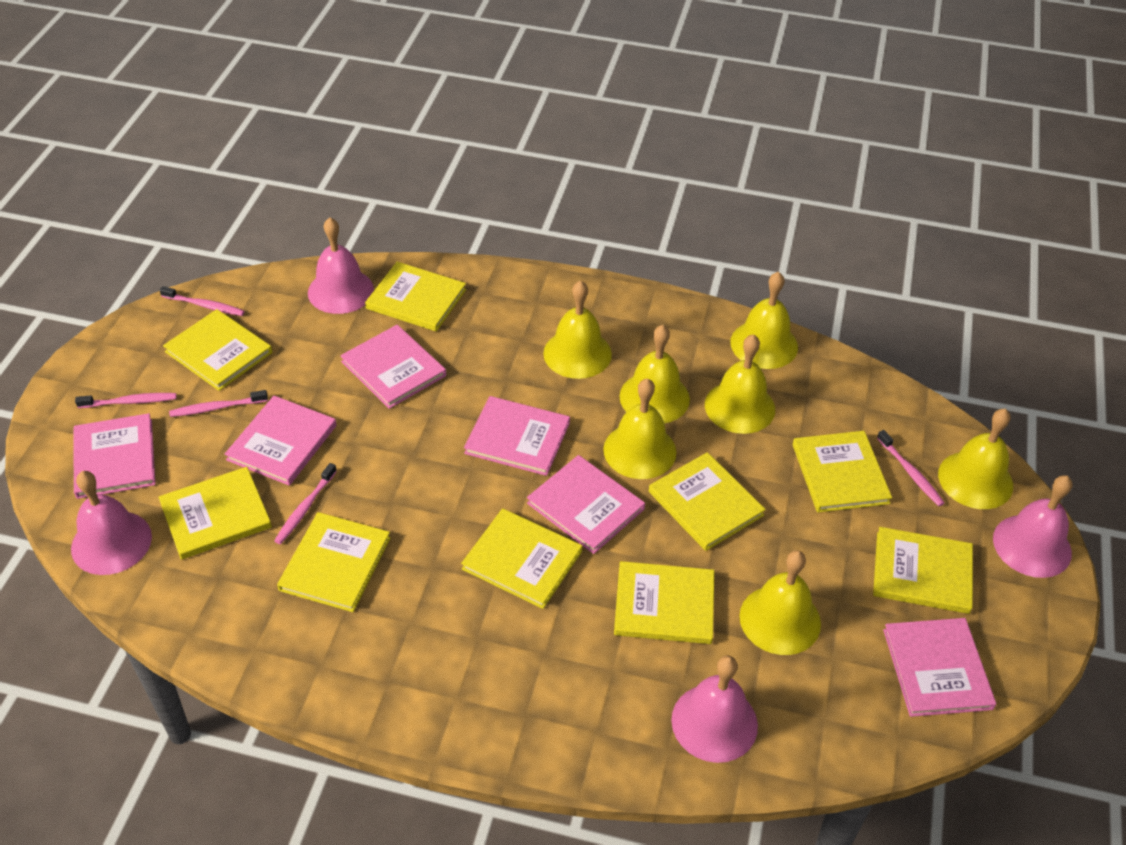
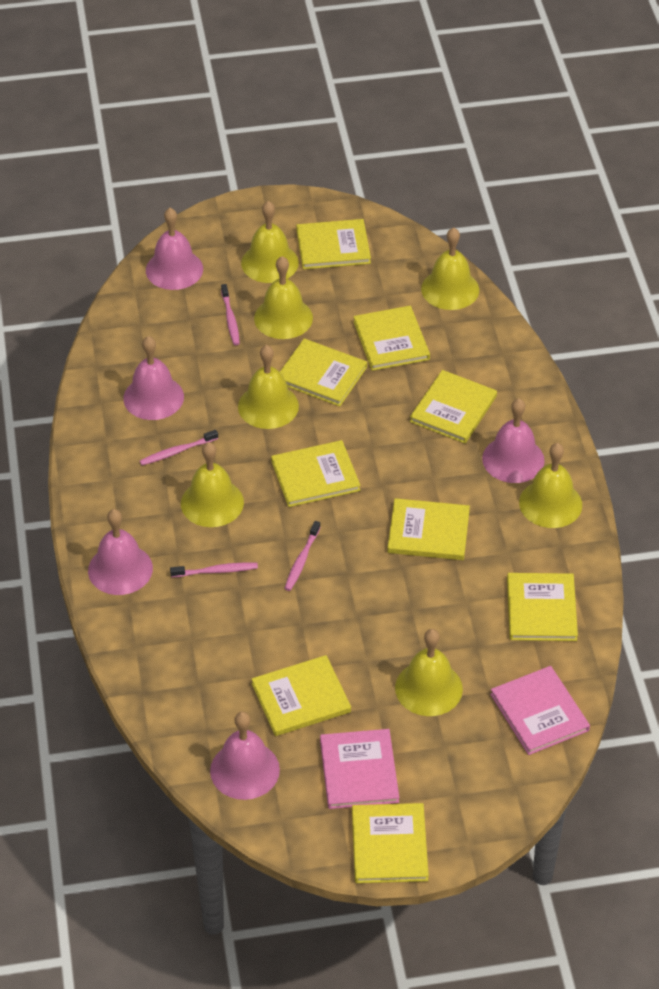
pink bell: 4 -> 5
pink book: 6 -> 2
pink toothbrush: 5 -> 4

